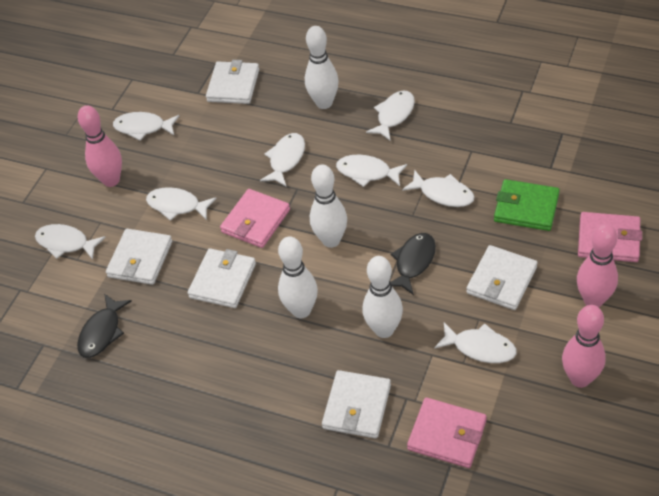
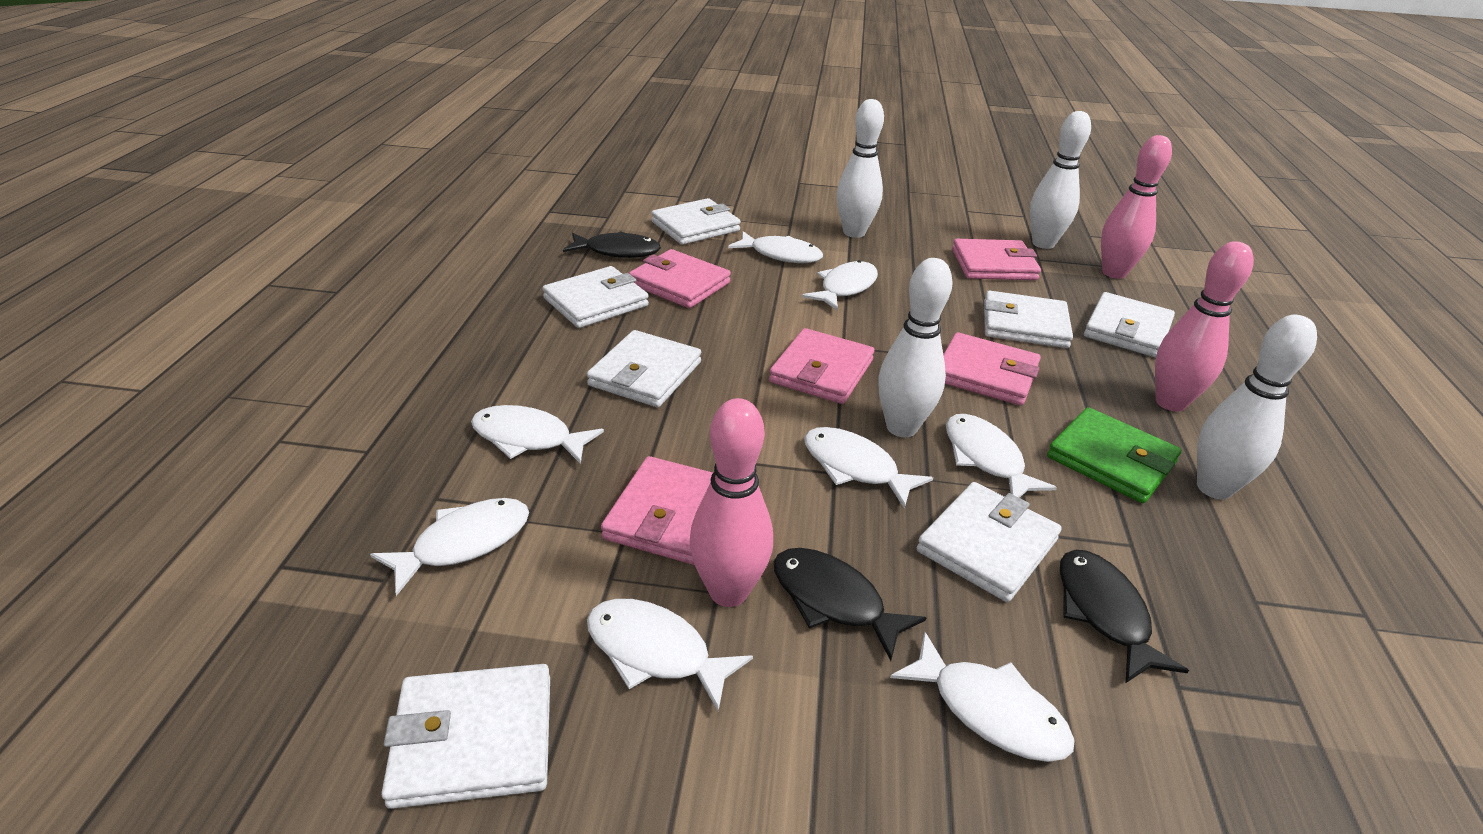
black fish: 2 -> 3
pink wallet: 3 -> 5
white wallet: 5 -> 7

